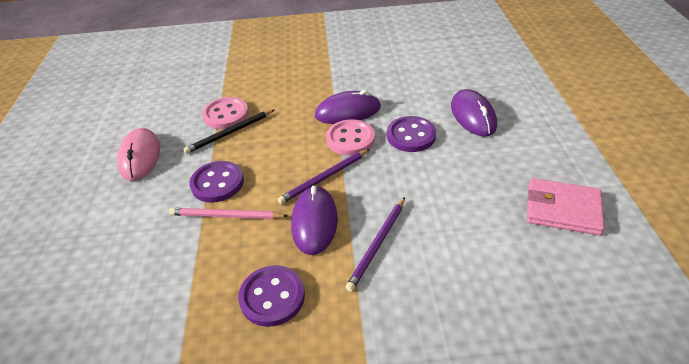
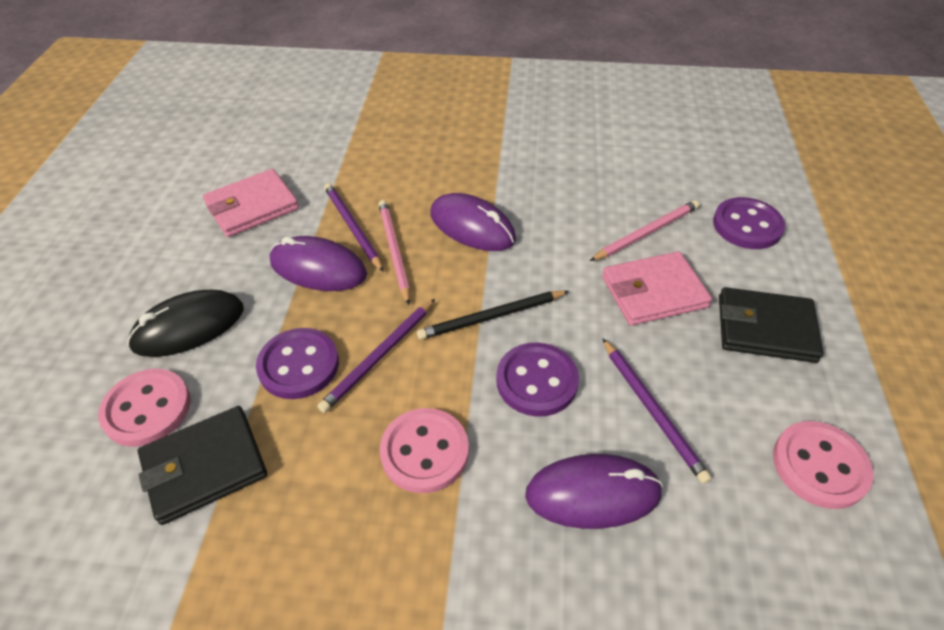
black mouse: 0 -> 1
black wallet: 0 -> 2
pink button: 2 -> 3
pink mouse: 1 -> 0
pink pencil: 1 -> 2
pink wallet: 1 -> 2
purple pencil: 2 -> 3

